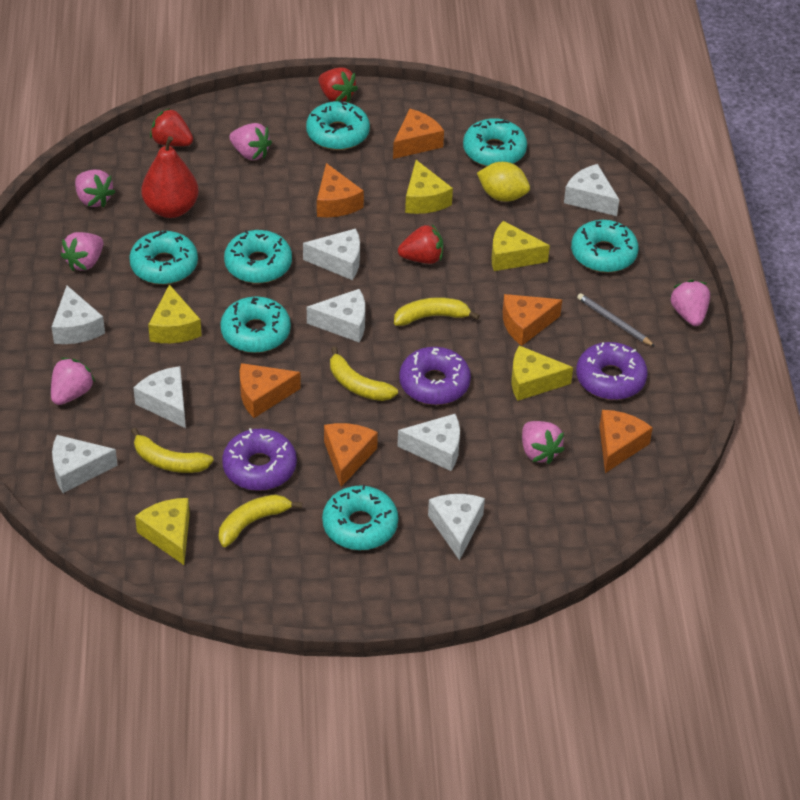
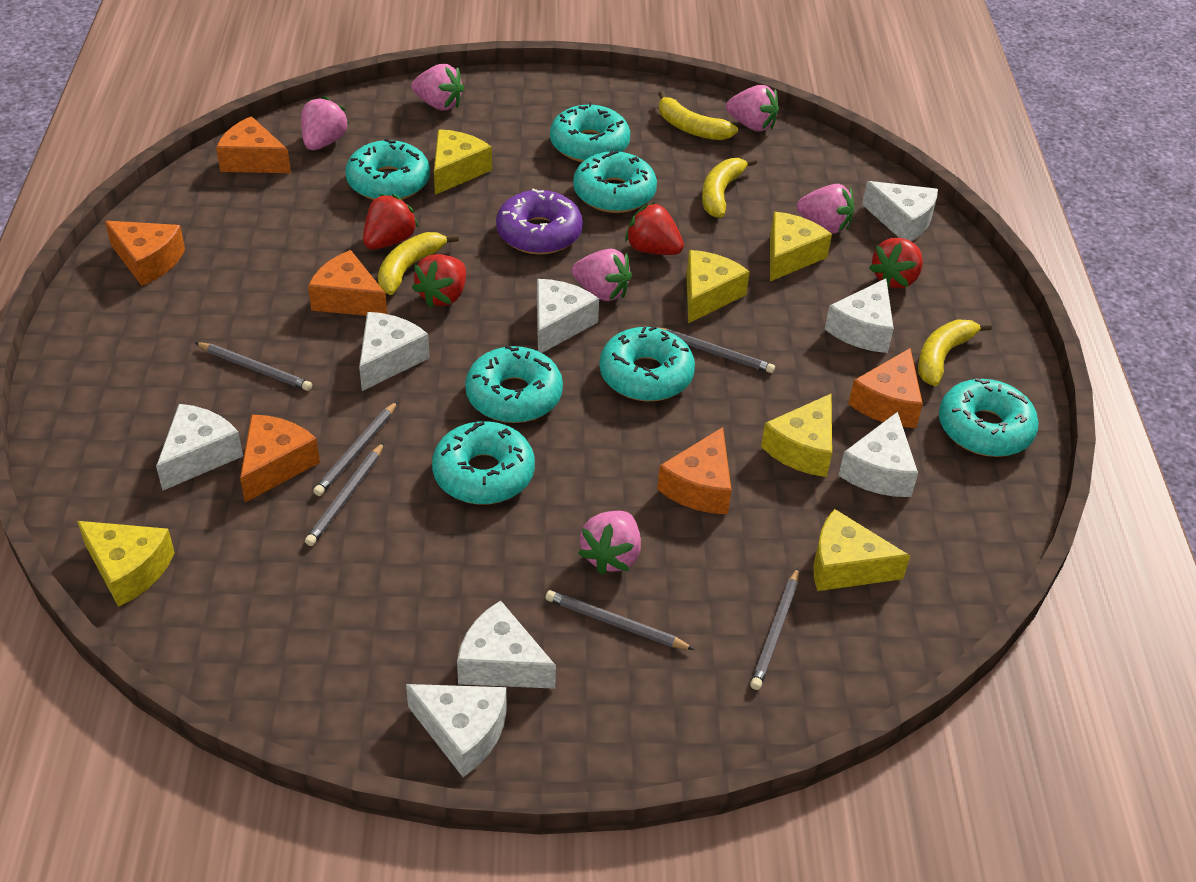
grey pencil: 1 -> 6
purple donut: 3 -> 1
red pear: 1 -> 0
red strawberry: 3 -> 4
yellow cheese: 5 -> 6
yellow lemon: 1 -> 0

